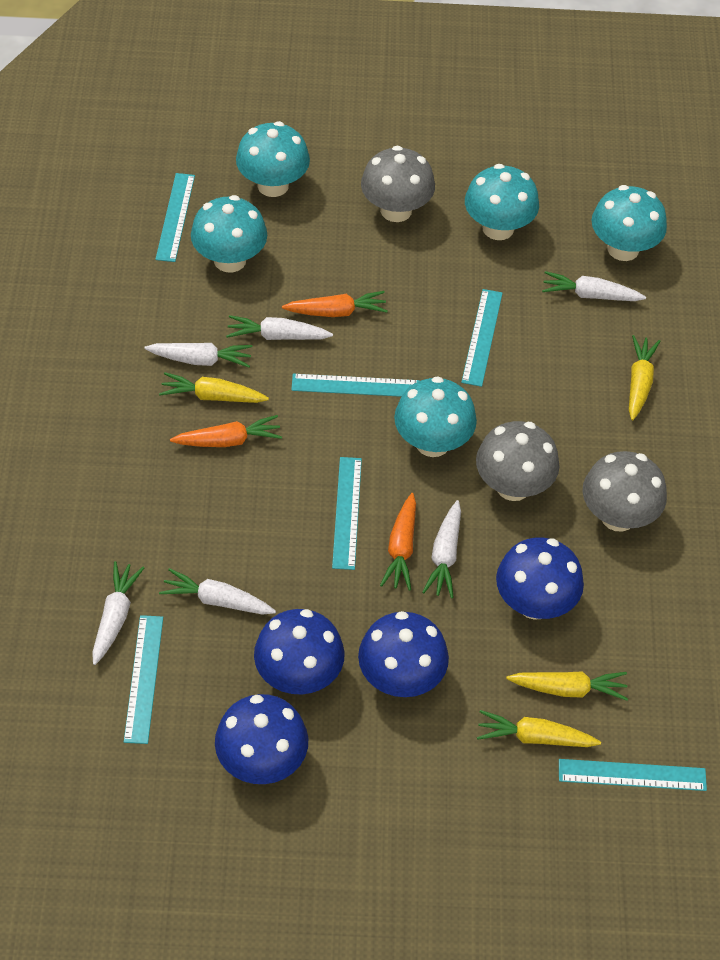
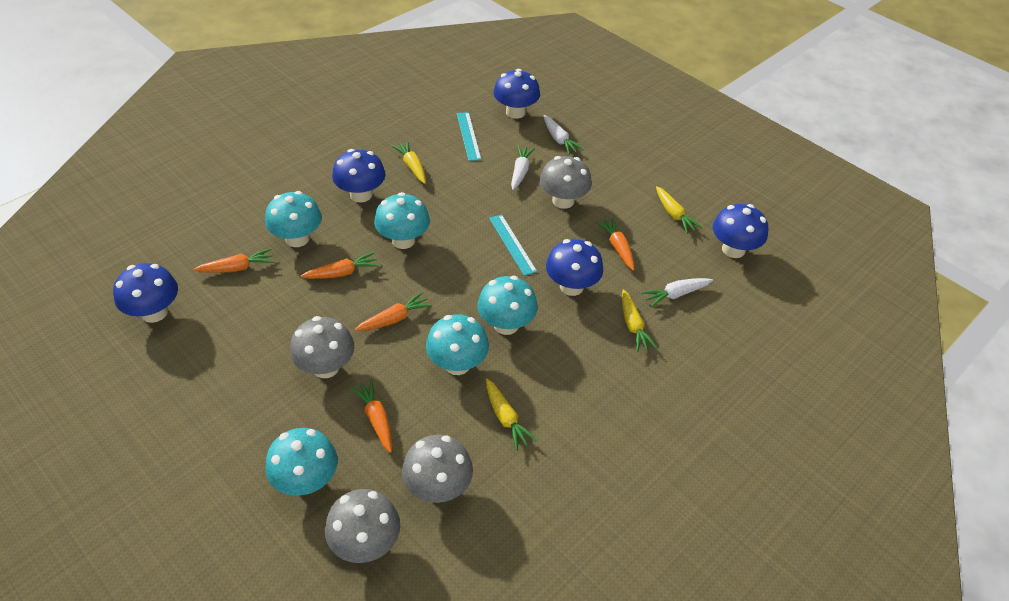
blue mushroom: 4 -> 5
grey mushroom: 3 -> 4
orange carrot: 3 -> 5
turquoise ruler: 6 -> 2
white carrot: 6 -> 3

